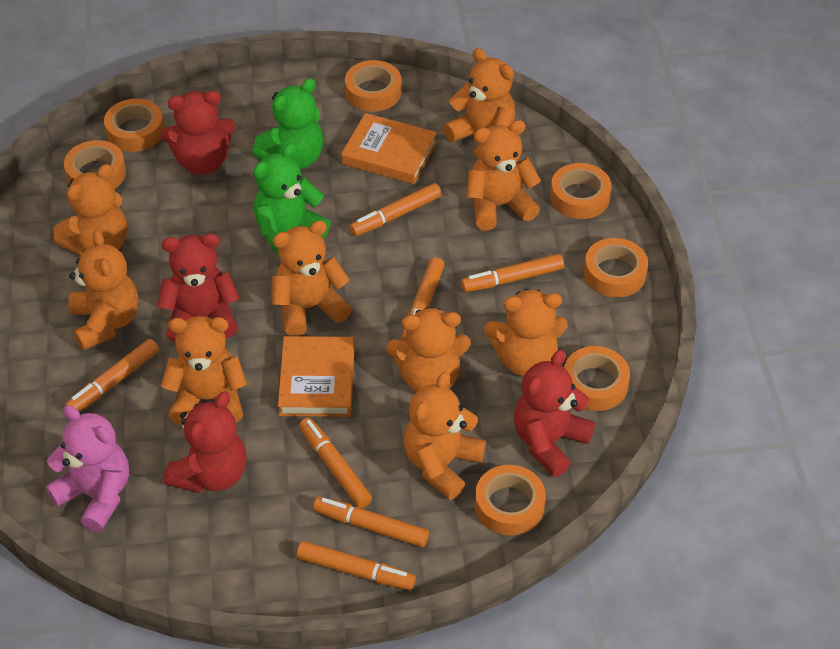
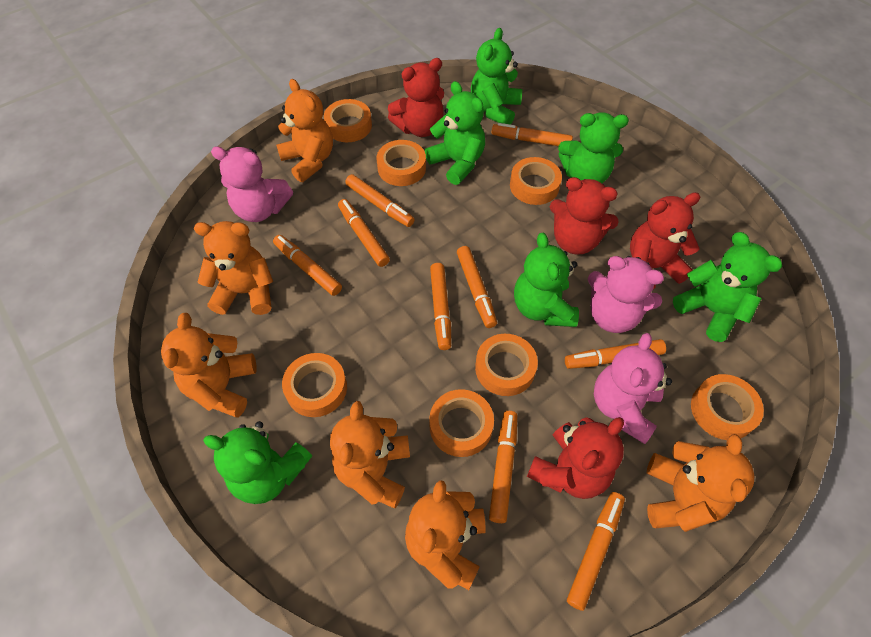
green teddy bear: 2 -> 6
orange book: 2 -> 0
orange marker: 7 -> 9
orange teddy bear: 9 -> 6
pink teddy bear: 1 -> 3

